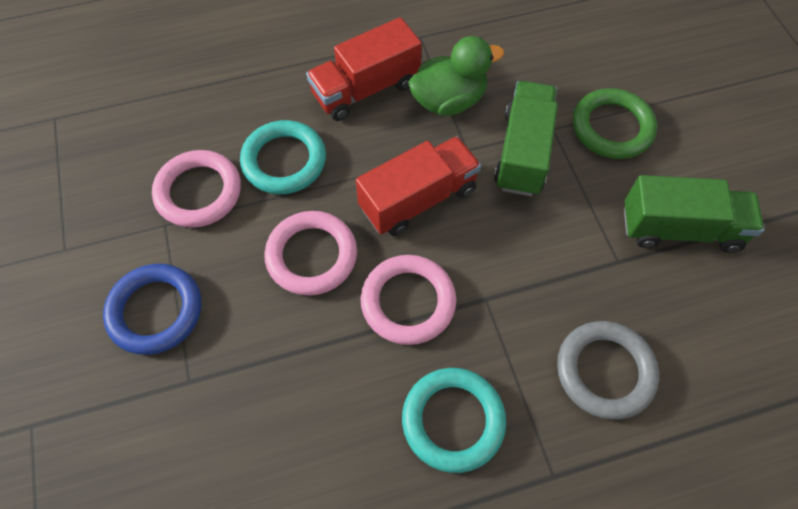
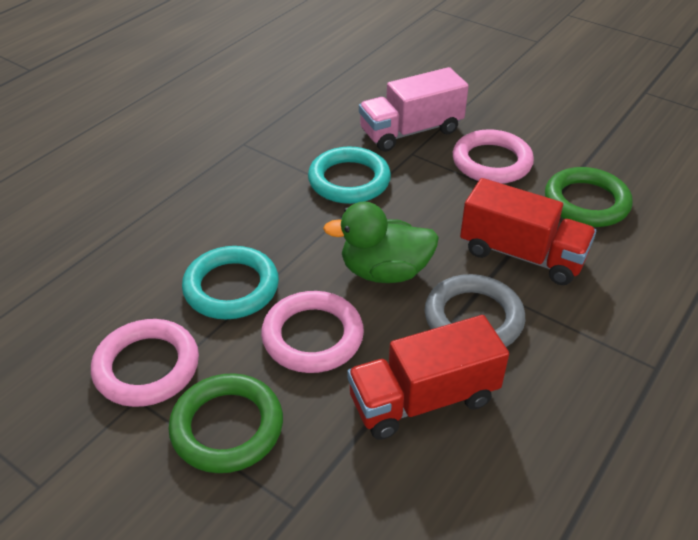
blue ring: 1 -> 0
green ring: 1 -> 2
green truck: 2 -> 0
pink truck: 0 -> 1

